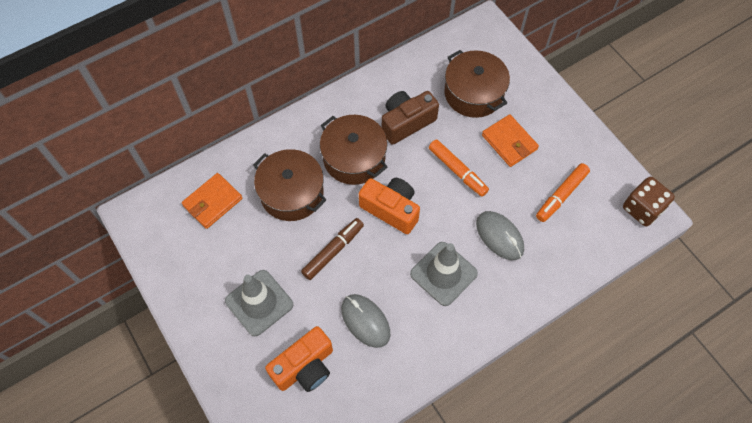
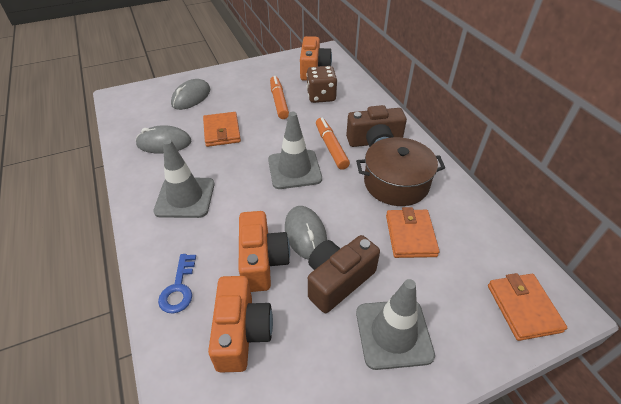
blue key: 0 -> 1
brown camera: 1 -> 2
brown marker: 1 -> 0
brown pot: 3 -> 1
grey mouse: 2 -> 3
grey traffic cone: 2 -> 3
orange camera: 2 -> 3
orange wallet: 2 -> 3

